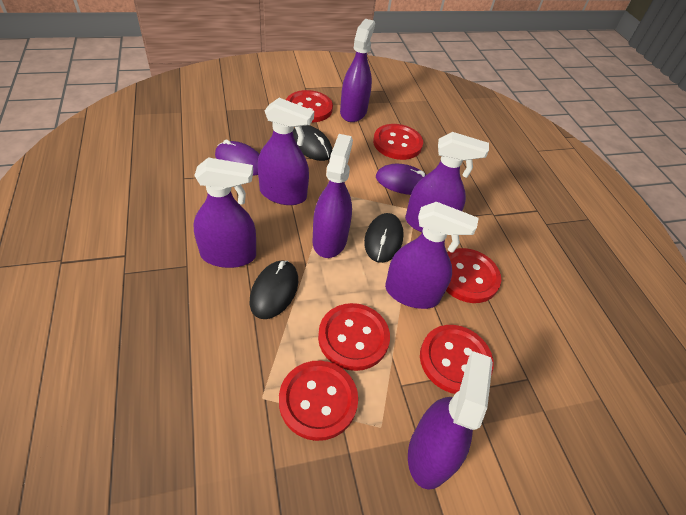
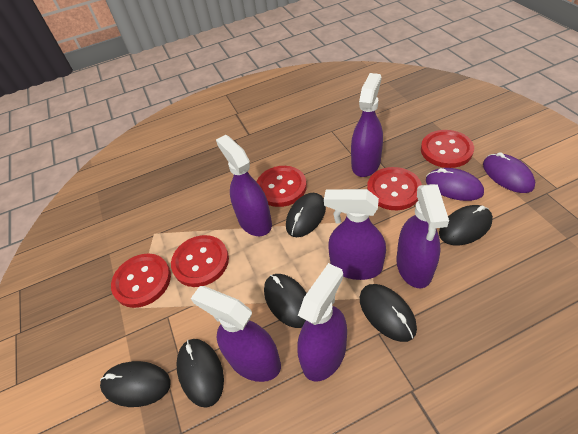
black mouse: 3 -> 6
purple spray bottle: 7 -> 6
red button: 6 -> 5

